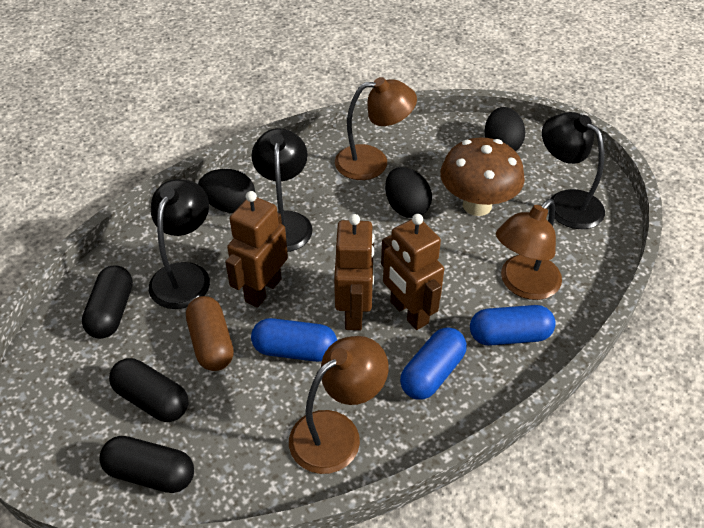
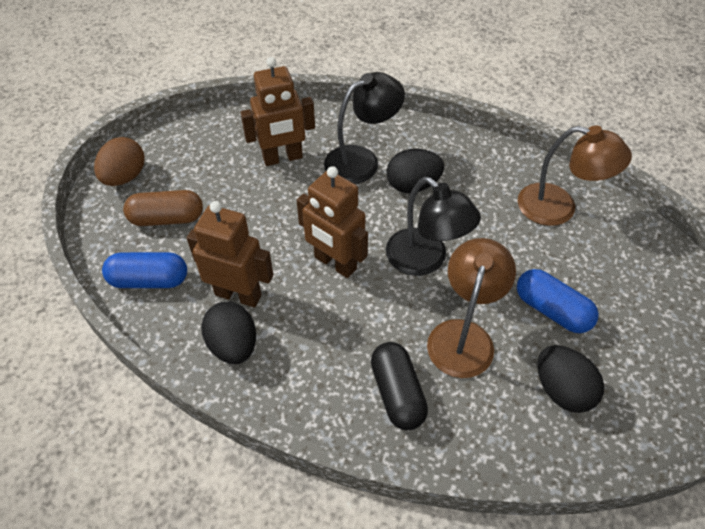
black capsule: 3 -> 1
black lamp: 3 -> 2
blue capsule: 3 -> 2
brown egg: 0 -> 1
brown lamp: 3 -> 2
brown mushroom: 1 -> 0

